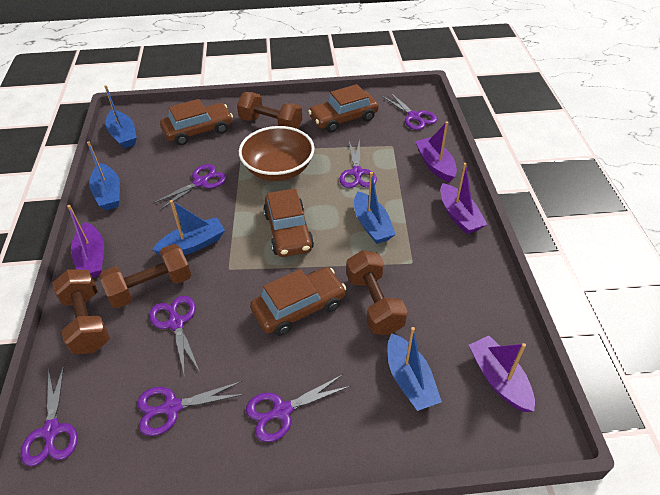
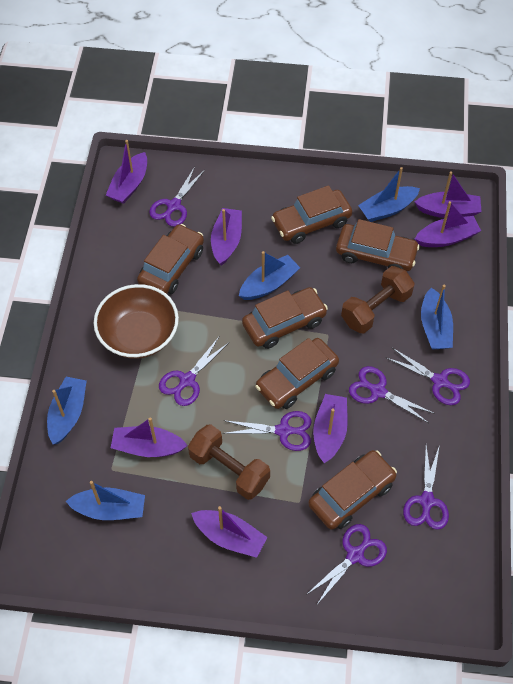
brown car: 4 -> 6
brown dumbbell: 4 -> 2
purple boat: 4 -> 7

